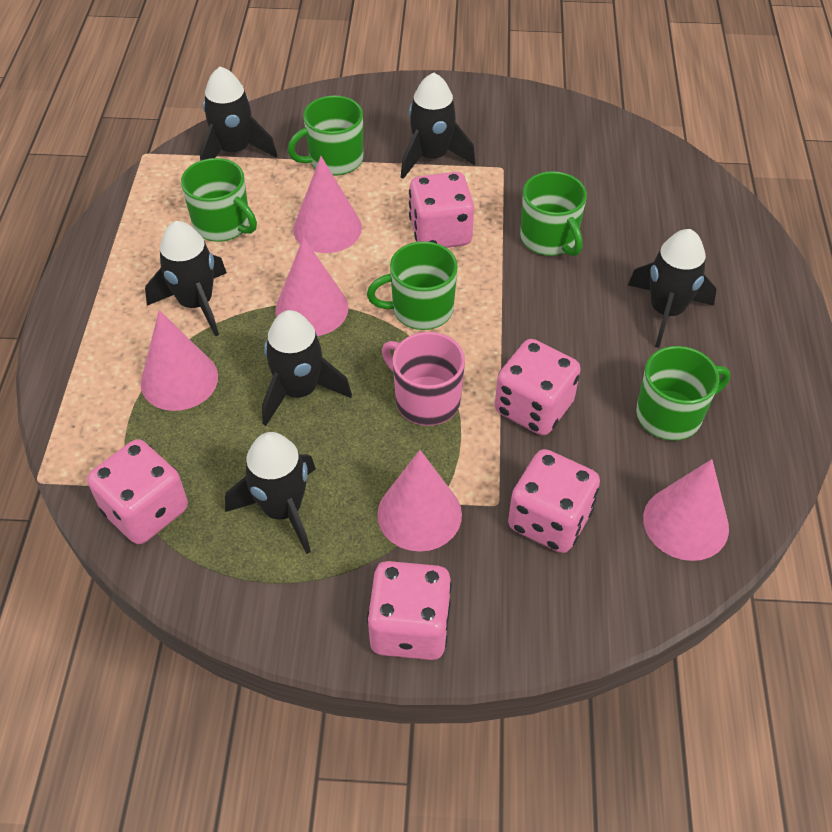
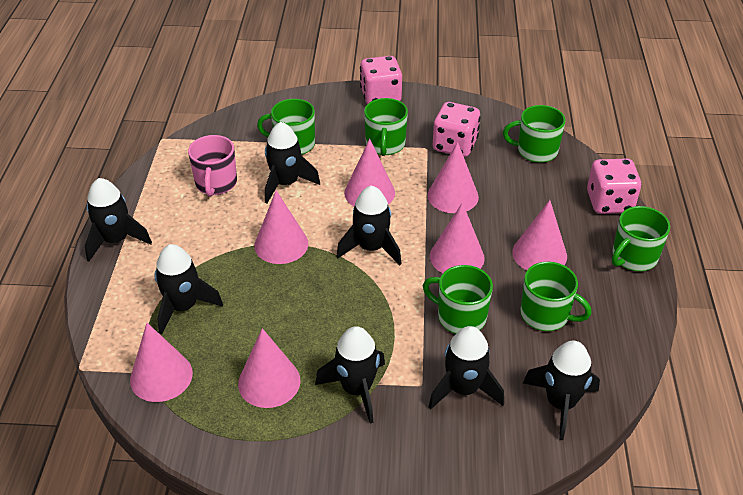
black rocket: 6 -> 7
green mug: 5 -> 6
pink cone: 5 -> 7
pink dice: 5 -> 3

